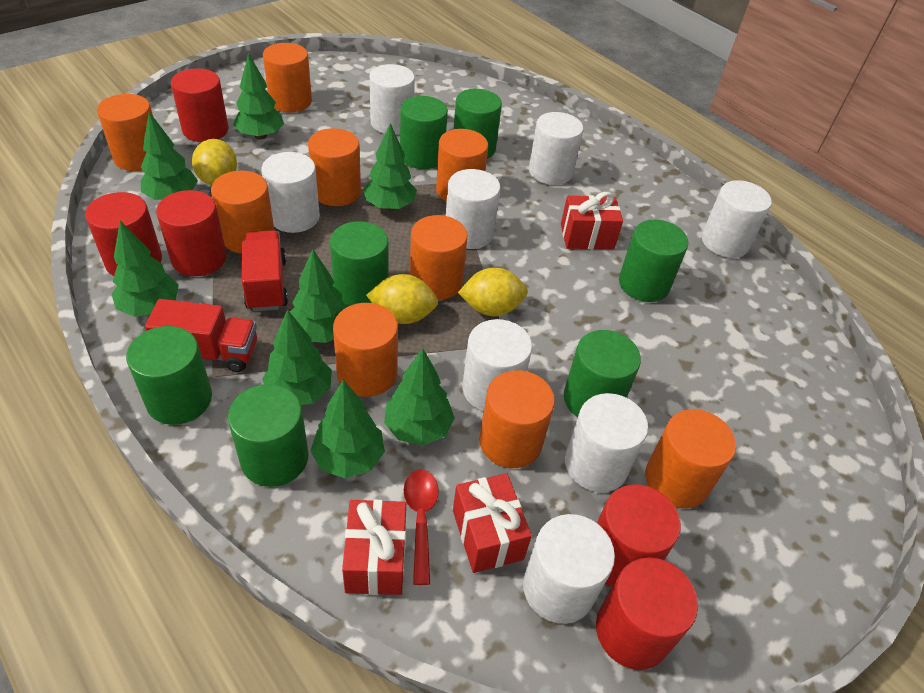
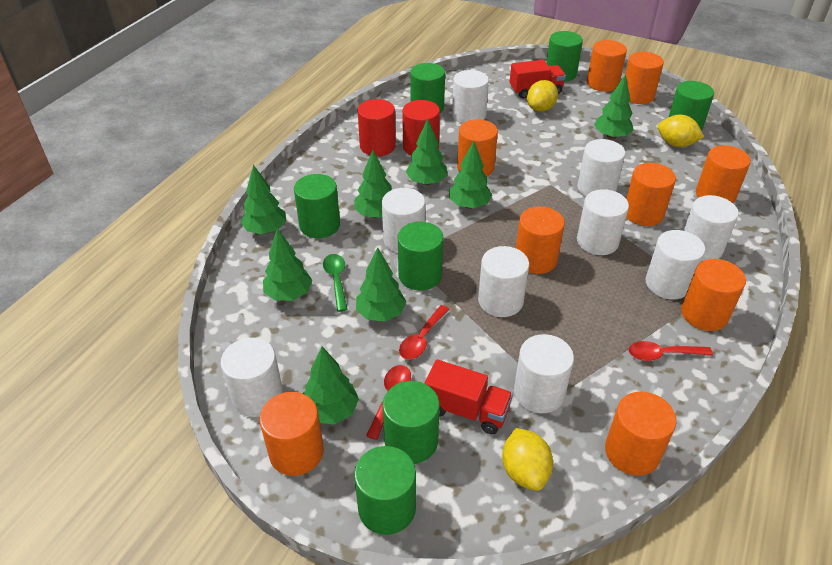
green spoon: 0 -> 1
red cylinder: 5 -> 2
red gift: 3 -> 0
red spoon: 1 -> 3
white cylinder: 8 -> 9

